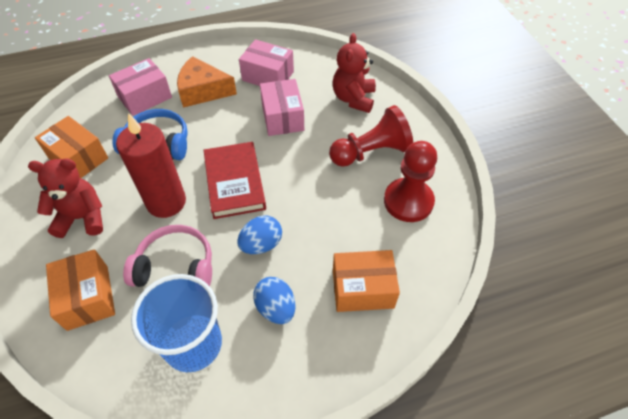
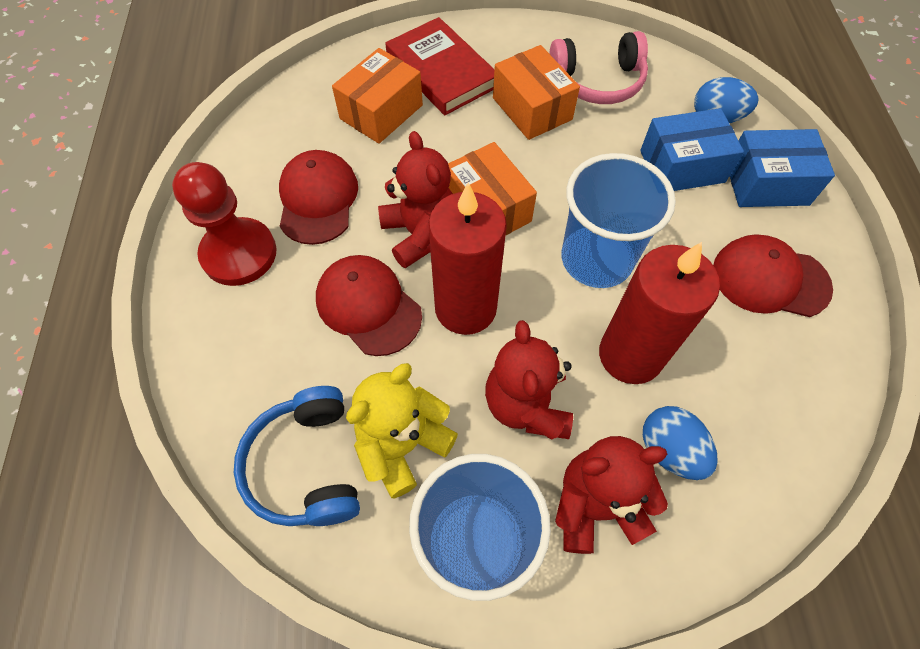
blue box: 0 -> 2
blue cup: 1 -> 2
orange cheese: 1 -> 0
pink box: 3 -> 0
red candle: 1 -> 2
red cap: 0 -> 3
red pawn: 2 -> 1
red teddy bear: 2 -> 3
yellow teddy bear: 0 -> 1

